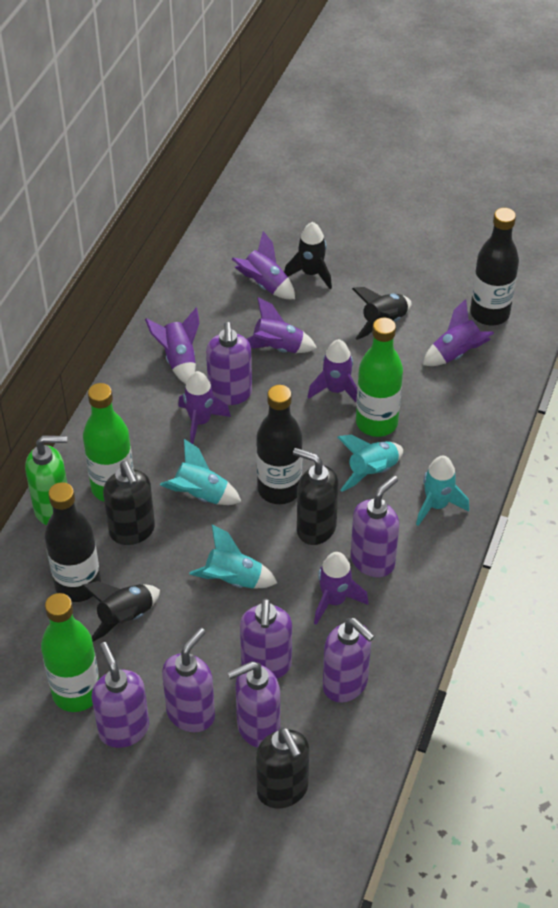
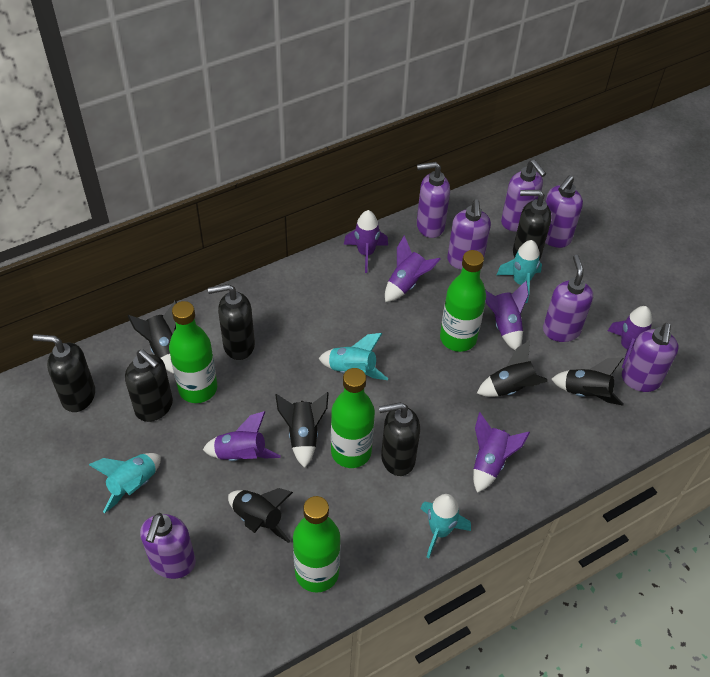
black bottle: 3 -> 0
black rocket: 3 -> 5
black soap dispenser: 3 -> 5
green bottle: 3 -> 4
green soap dispenser: 1 -> 0
purple rocket: 7 -> 6

